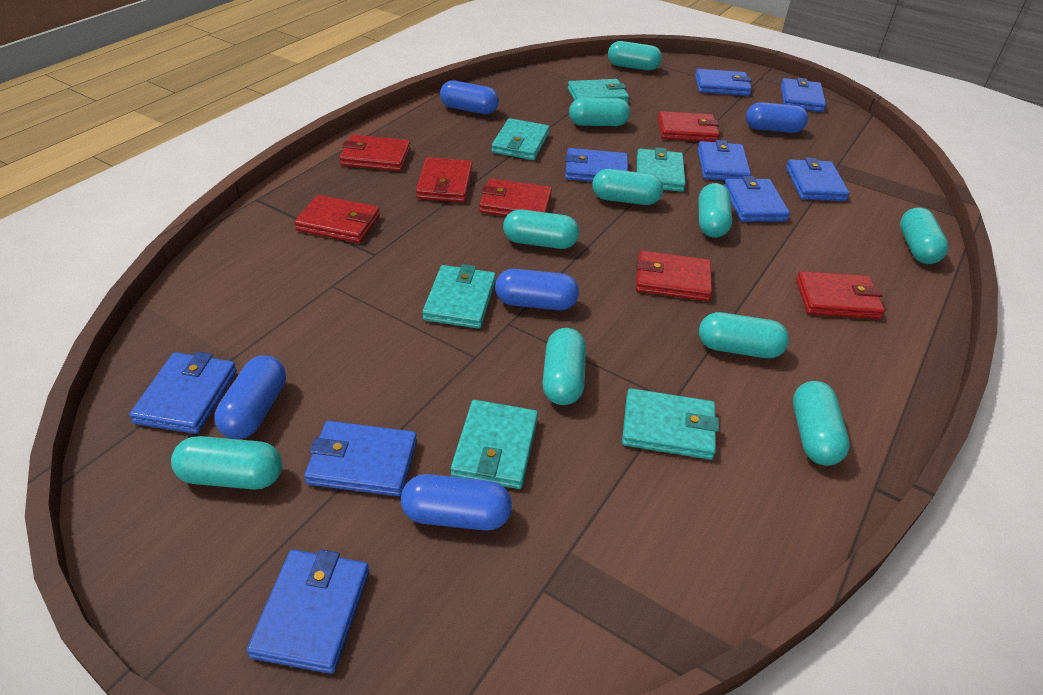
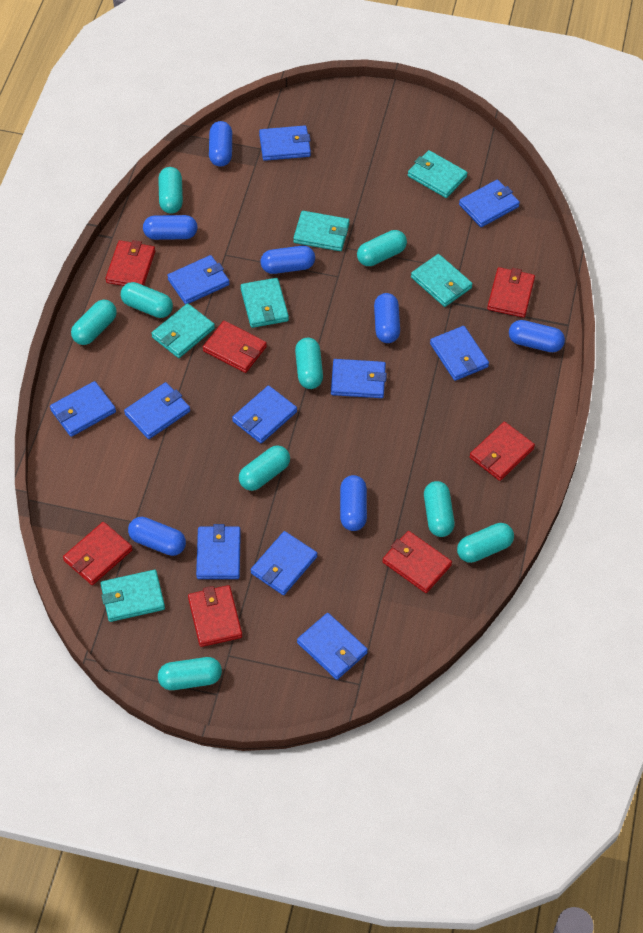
blue capsule: 5 -> 7
blue wallet: 9 -> 11
turquoise capsule: 10 -> 9

